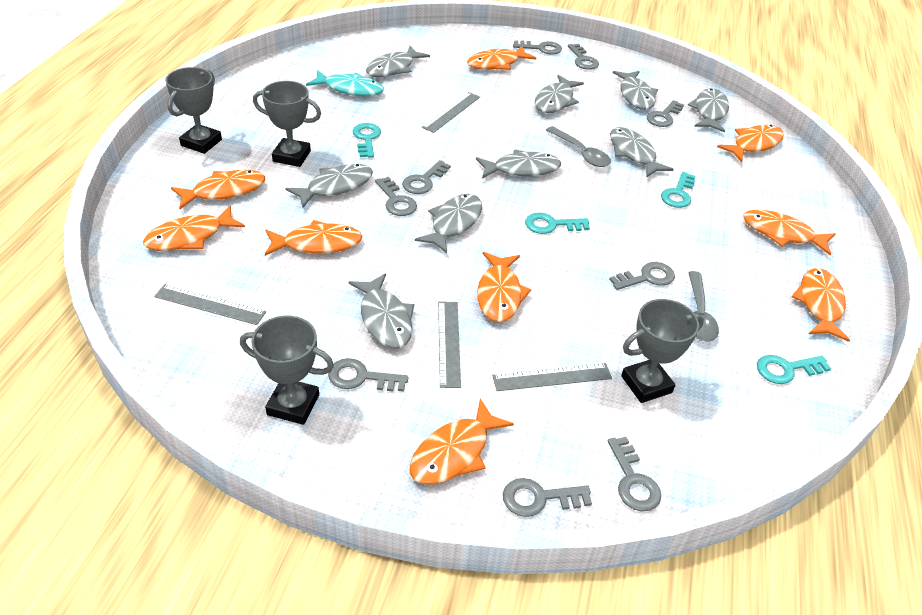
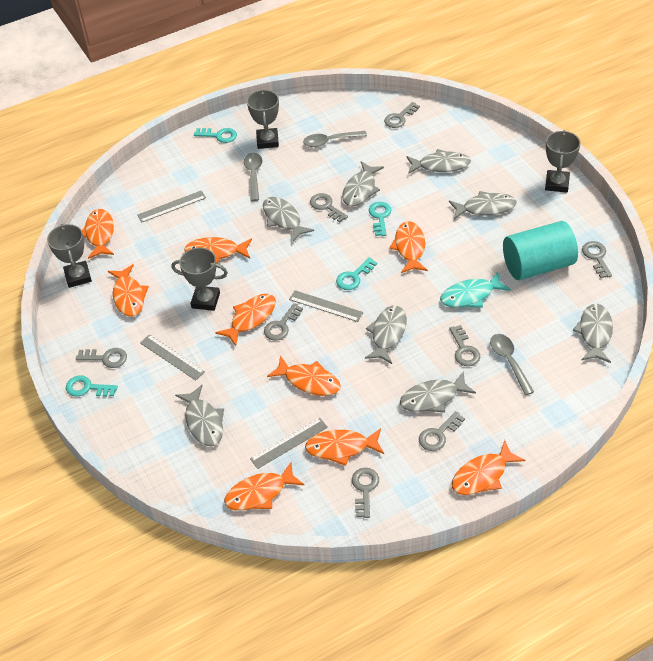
grey fish: 9 -> 8
grey key: 9 -> 8
grey spoon: 2 -> 3
turquoise cylinder: 0 -> 1

